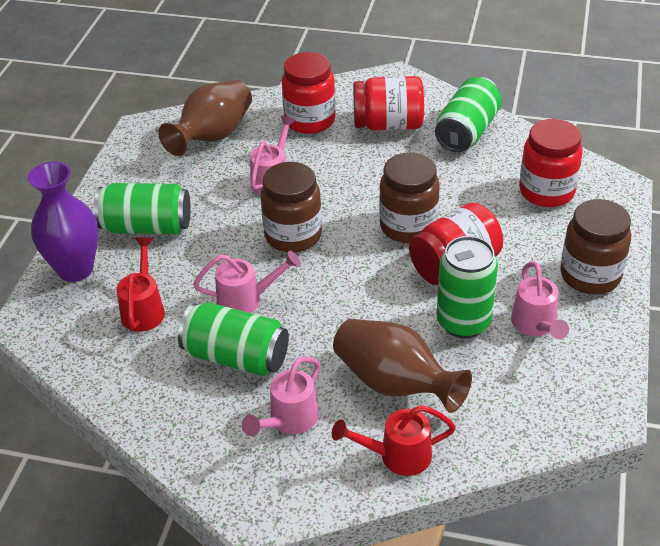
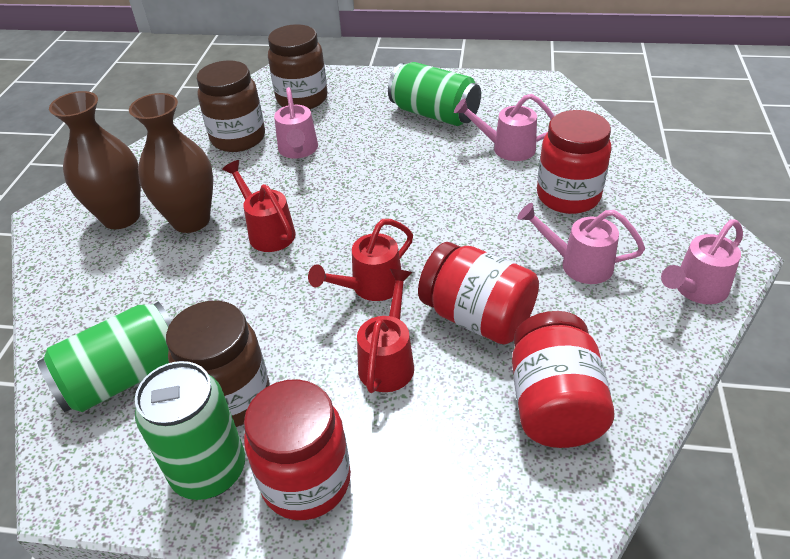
green can: 4 -> 3
purple vase: 1 -> 0
red watering can: 2 -> 3

